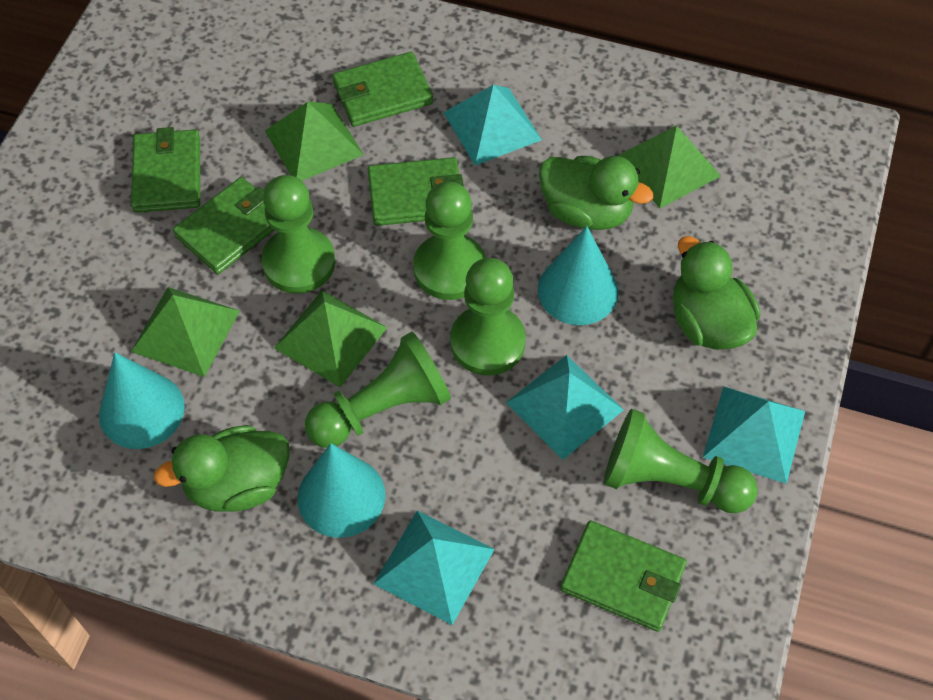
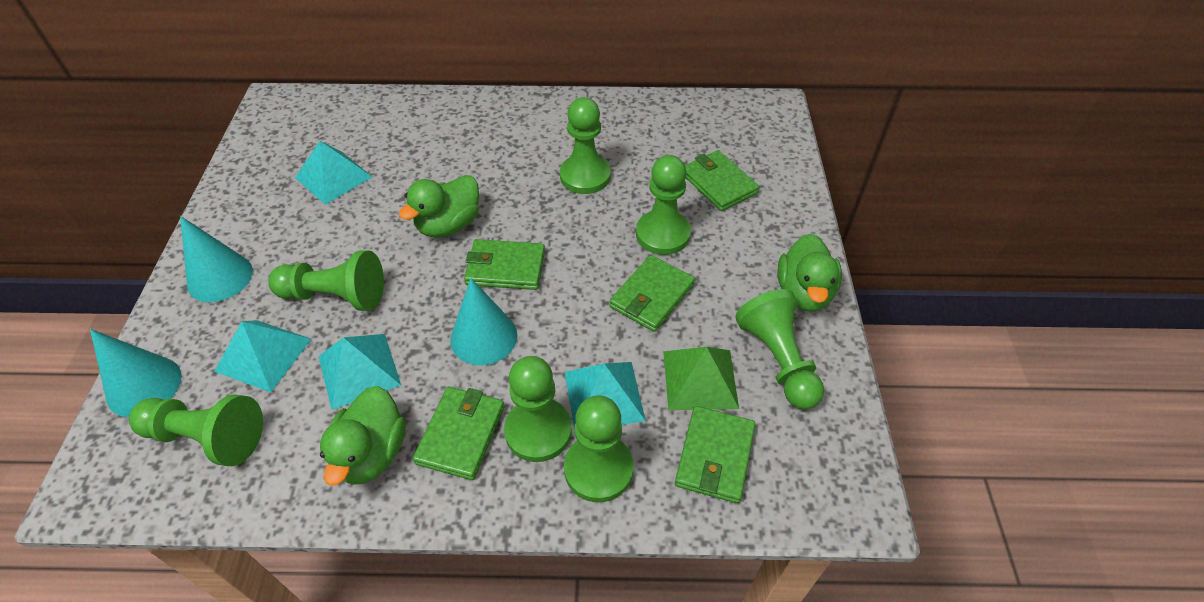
green pawn: 5 -> 7
green pyramid: 4 -> 1

